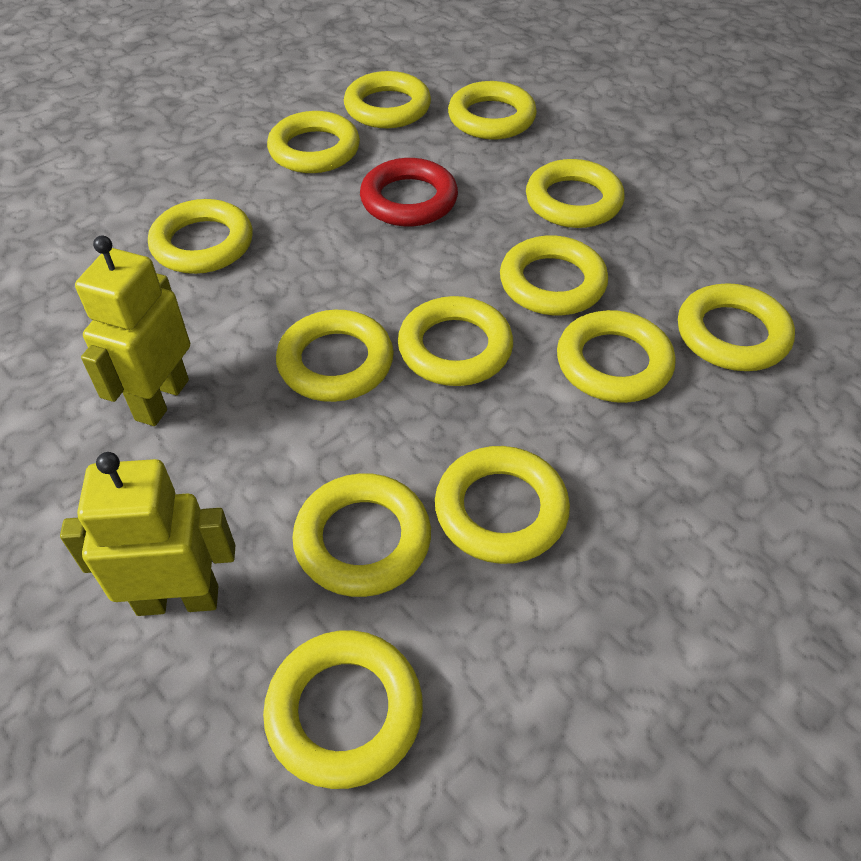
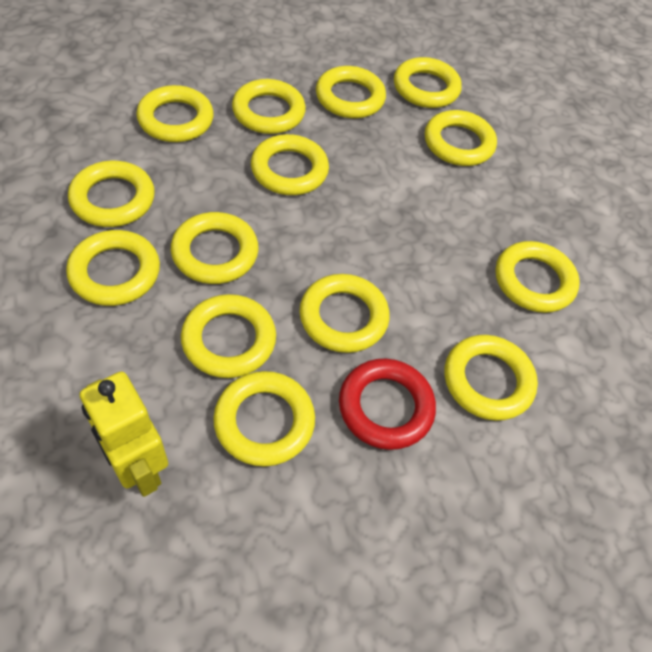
yellow ring: 13 -> 14
yellow robot: 2 -> 1

